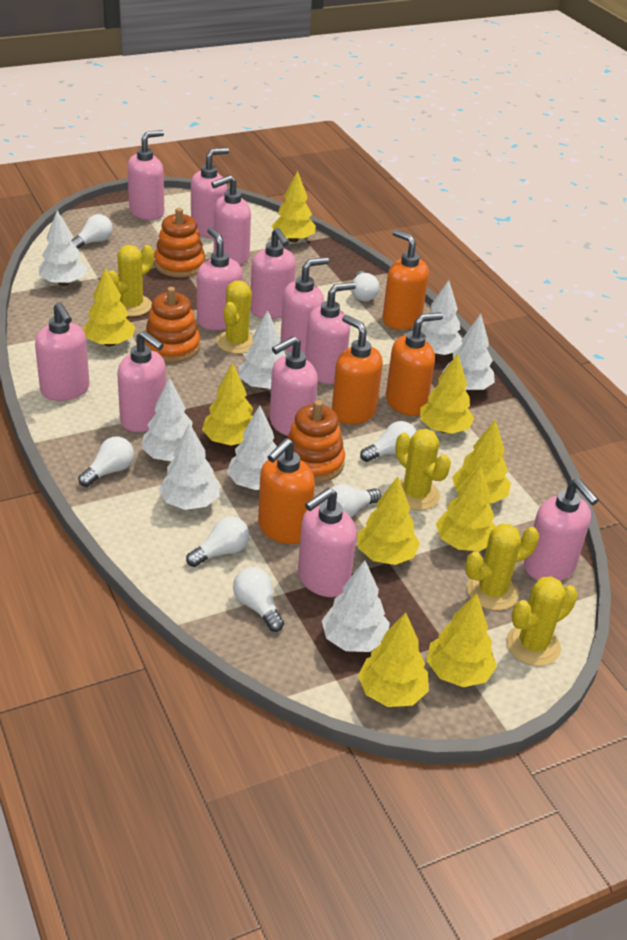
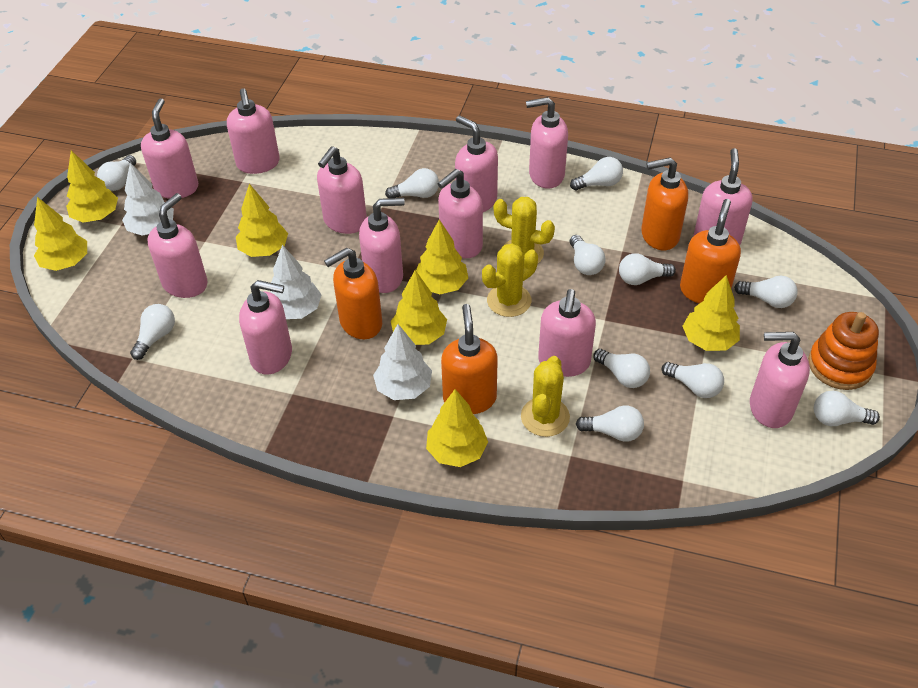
orange stacking toy: 3 -> 1
white light bulb: 7 -> 11
white tree: 8 -> 3
yellow cactus: 5 -> 3
yellow tree: 9 -> 7

